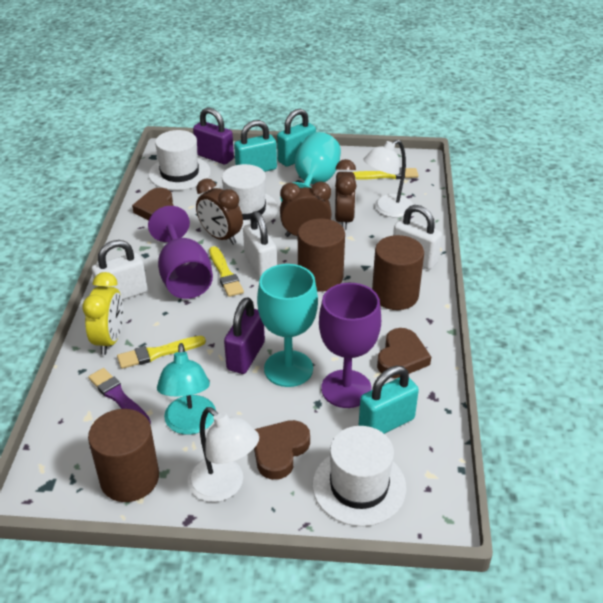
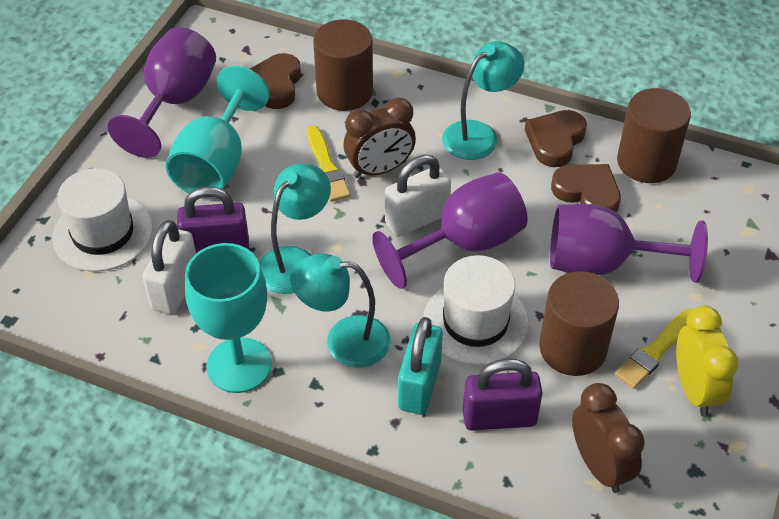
brown clock: 3 -> 2
purple brush: 1 -> 0
purple goblet: 2 -> 3
turquoise lamp: 1 -> 3
turquoise padlock: 3 -> 1
white hat: 3 -> 2
white lamp: 2 -> 0
white padlock: 3 -> 2
yellow brush: 3 -> 2

